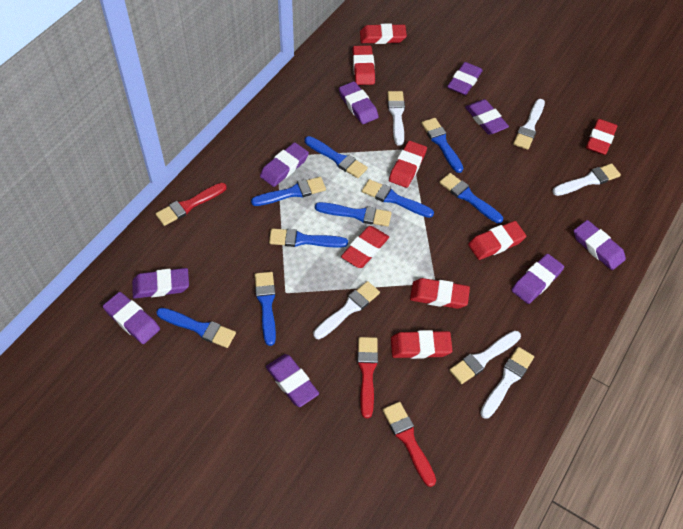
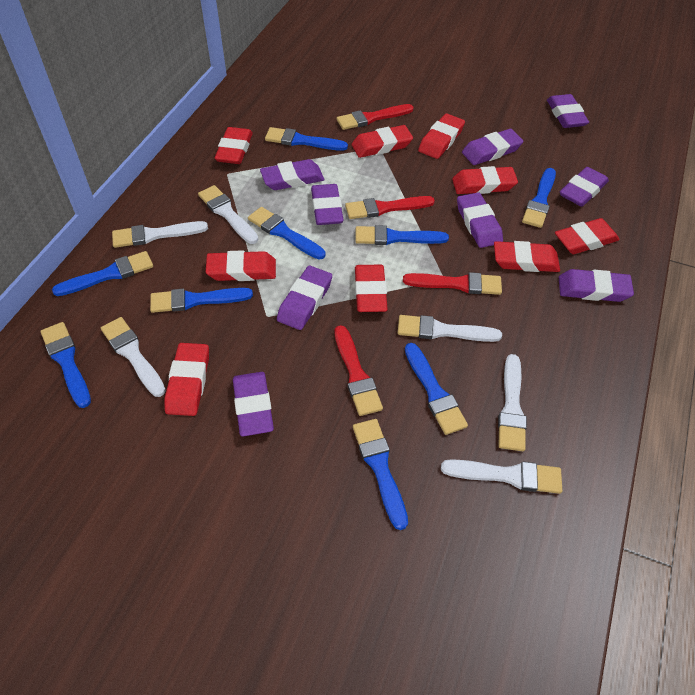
red brush: 3 -> 4
red eraser: 8 -> 9

